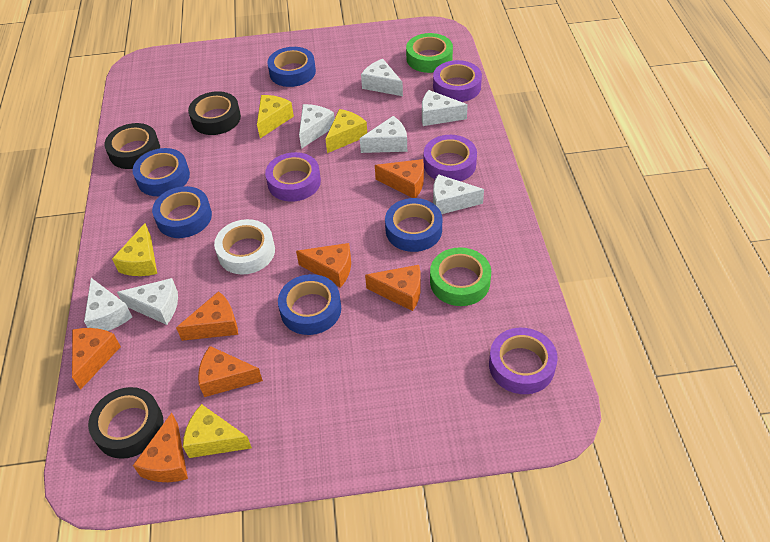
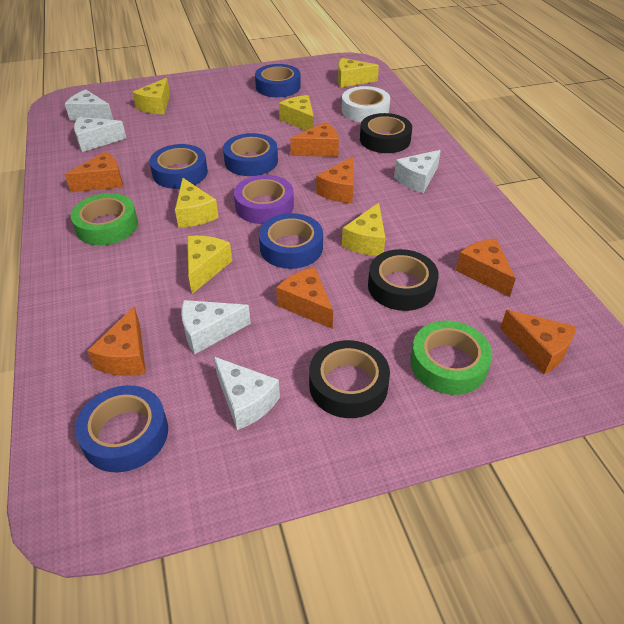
purple tape: 4 -> 1
white cheese: 7 -> 5
yellow cheese: 4 -> 6

